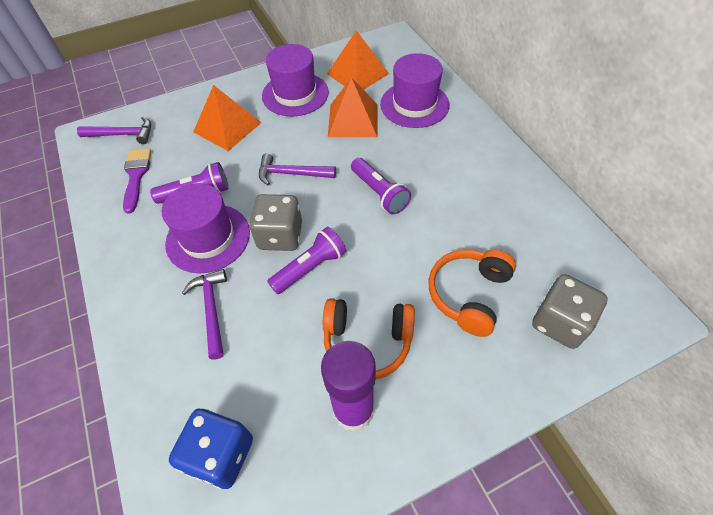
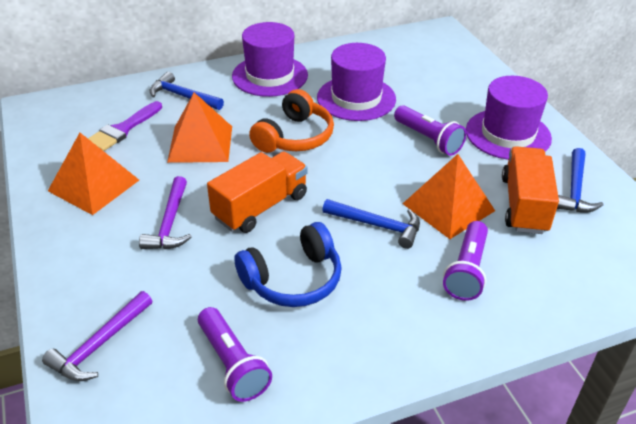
blue dice: 1 -> 0
blue hammer: 0 -> 3
blue headphones: 0 -> 1
grey dice: 2 -> 0
orange headphones: 2 -> 1
orange truck: 0 -> 2
purple glue stick: 1 -> 0
purple hammer: 3 -> 2

